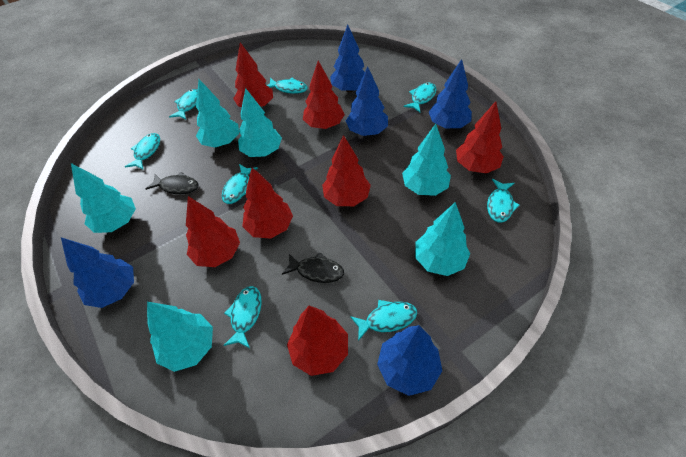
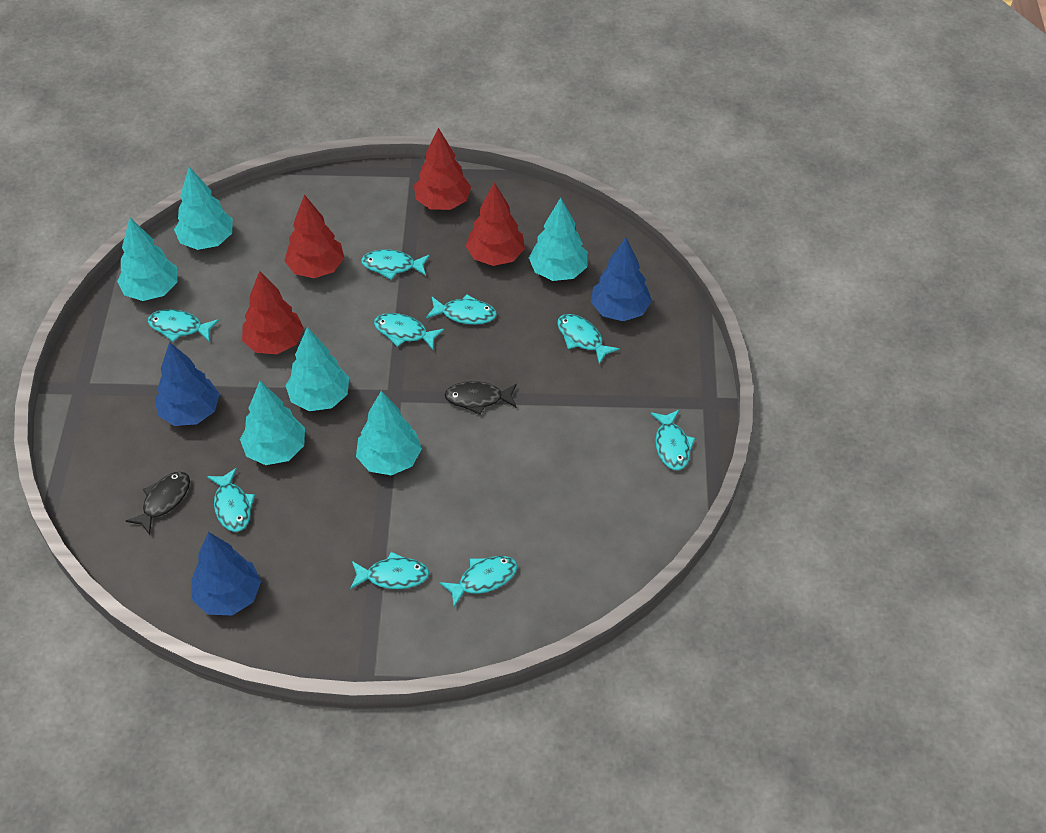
blue tree: 5 -> 3
red tree: 7 -> 4
turquoise fish: 8 -> 9

